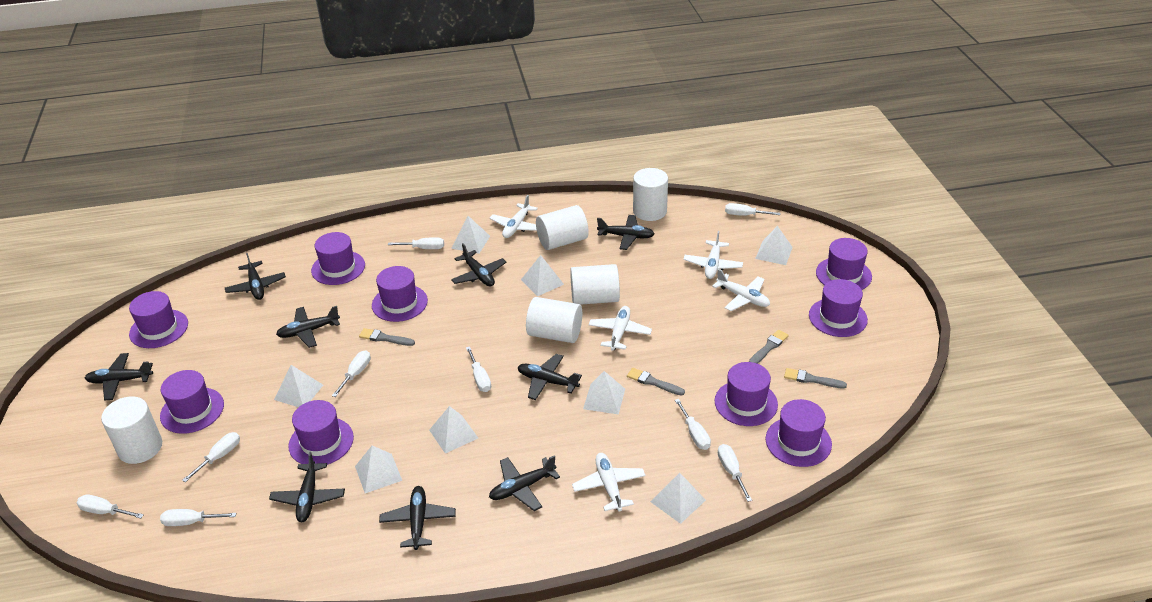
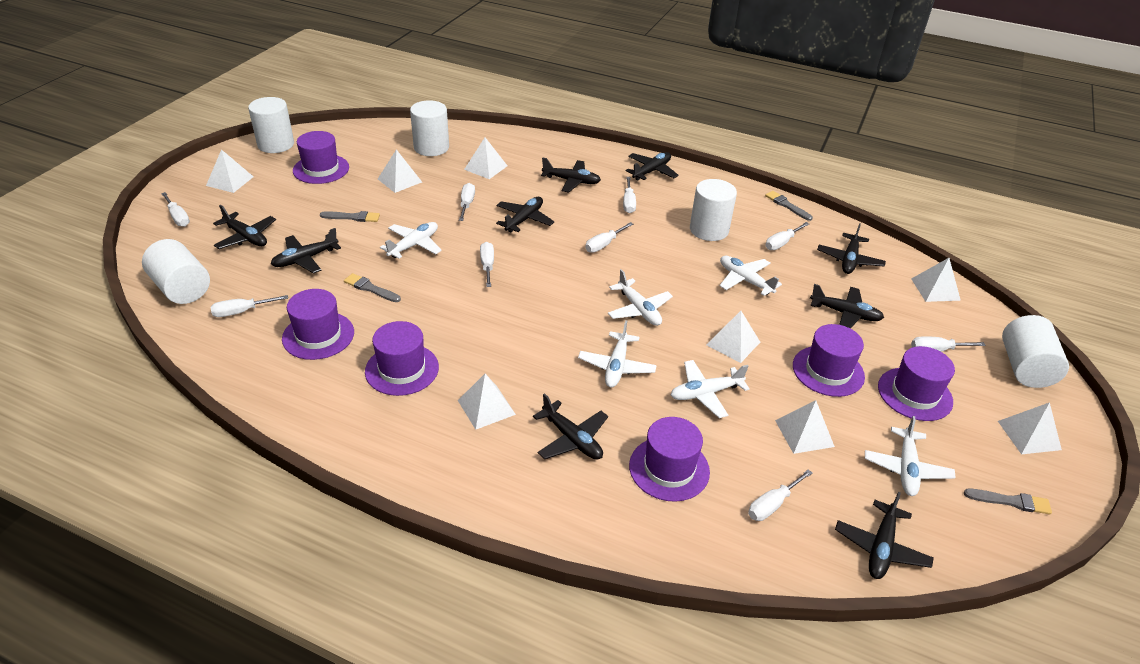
purple hat: 9 -> 6
white plane: 5 -> 6

